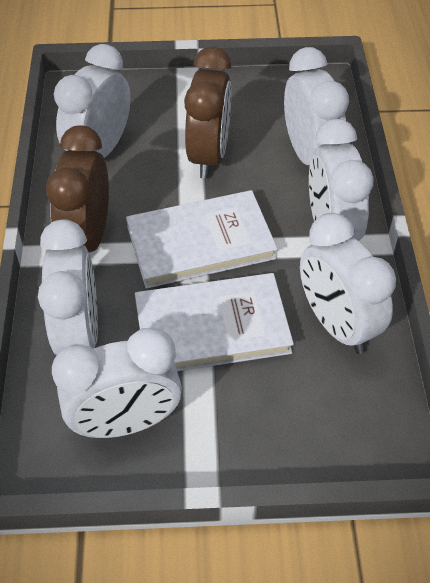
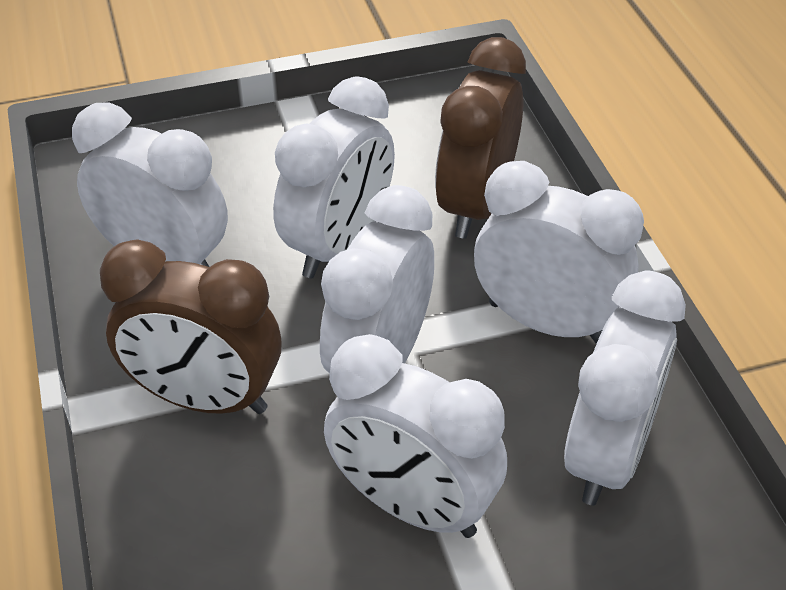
white book: 2 -> 0

